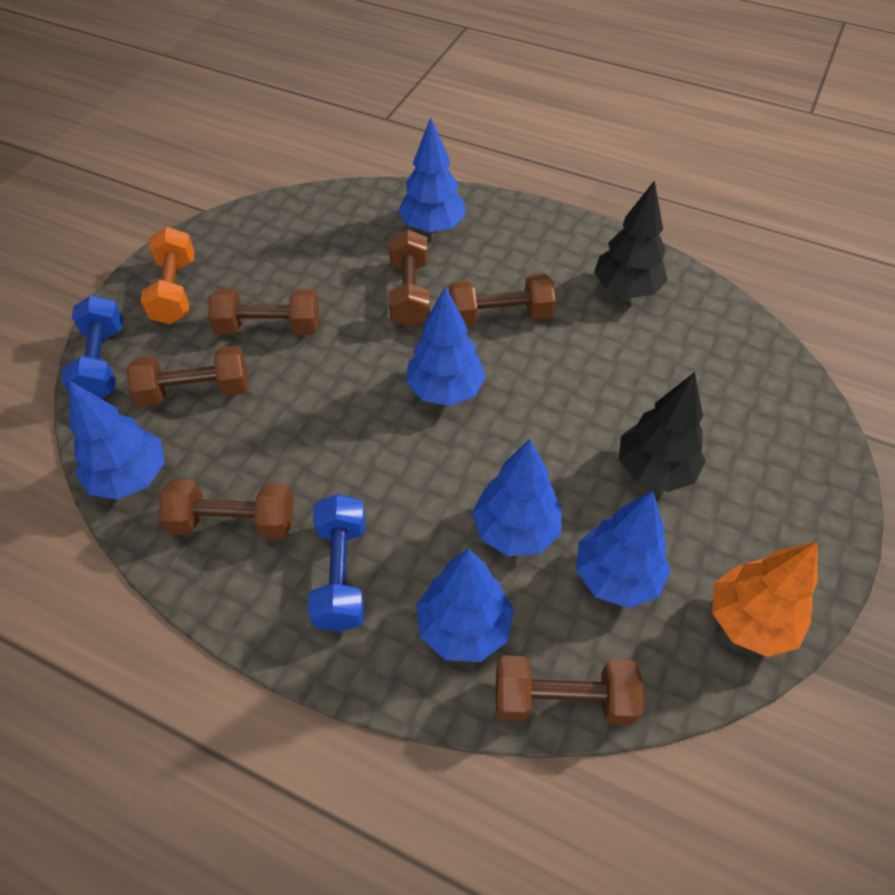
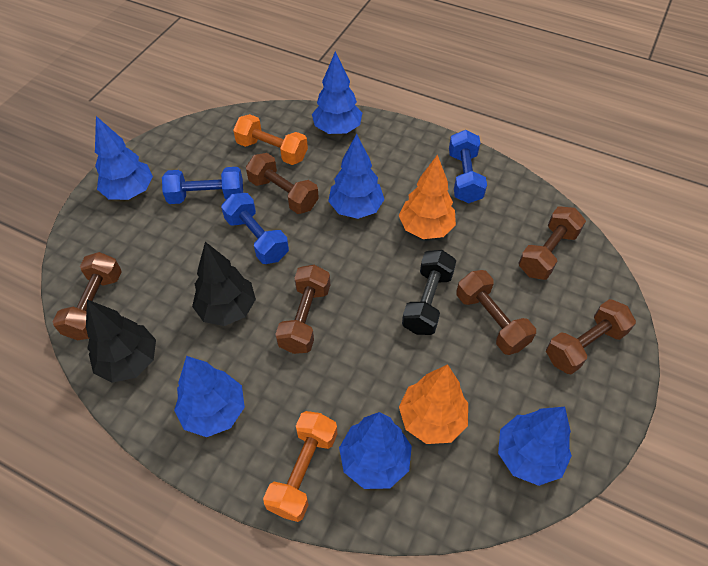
black dumbbell: 0 -> 1
blue dumbbell: 2 -> 3
orange dumbbell: 1 -> 2
orange tree: 1 -> 2

